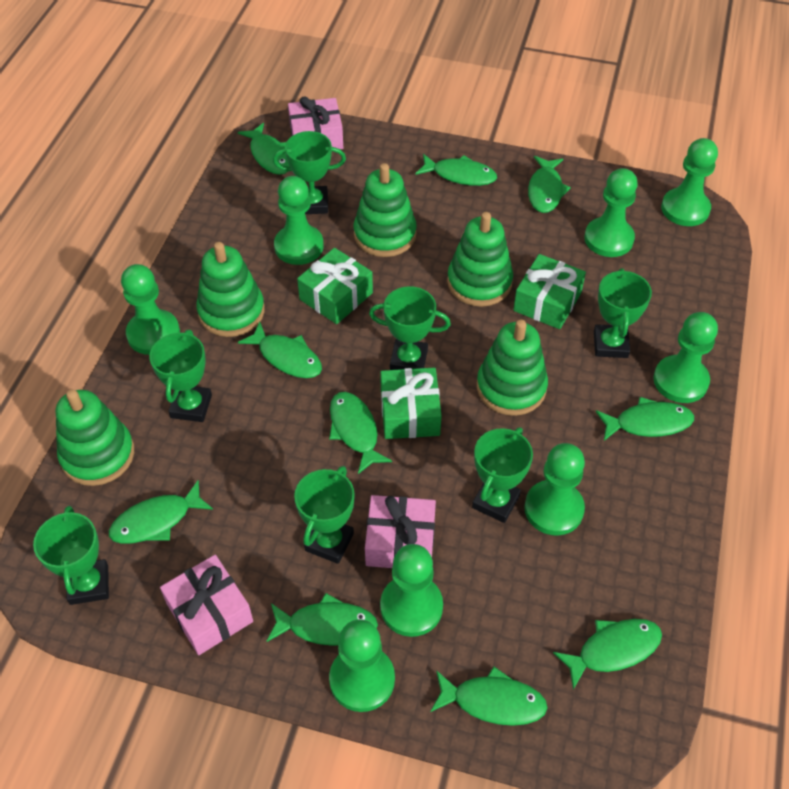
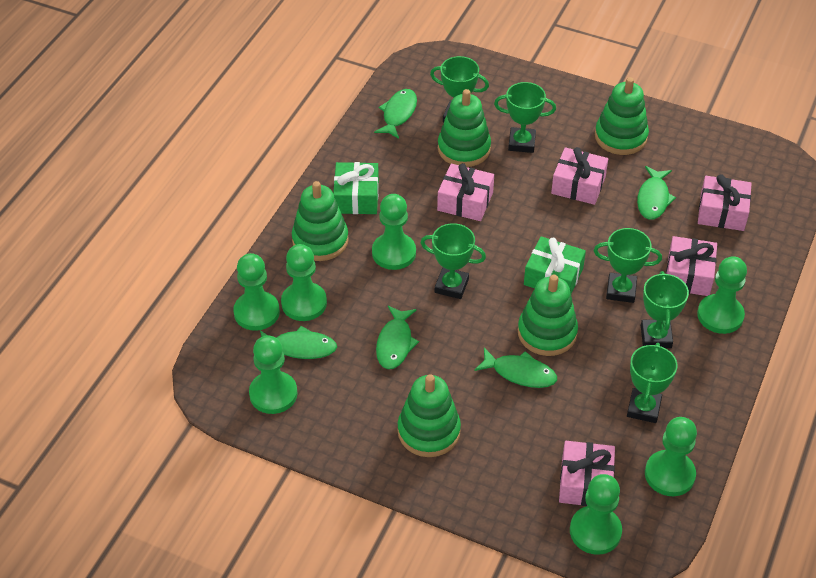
green fish: 10 -> 5
green gift: 3 -> 2
green pawn: 8 -> 7
green trophy: 7 -> 6
pink gift: 3 -> 5

